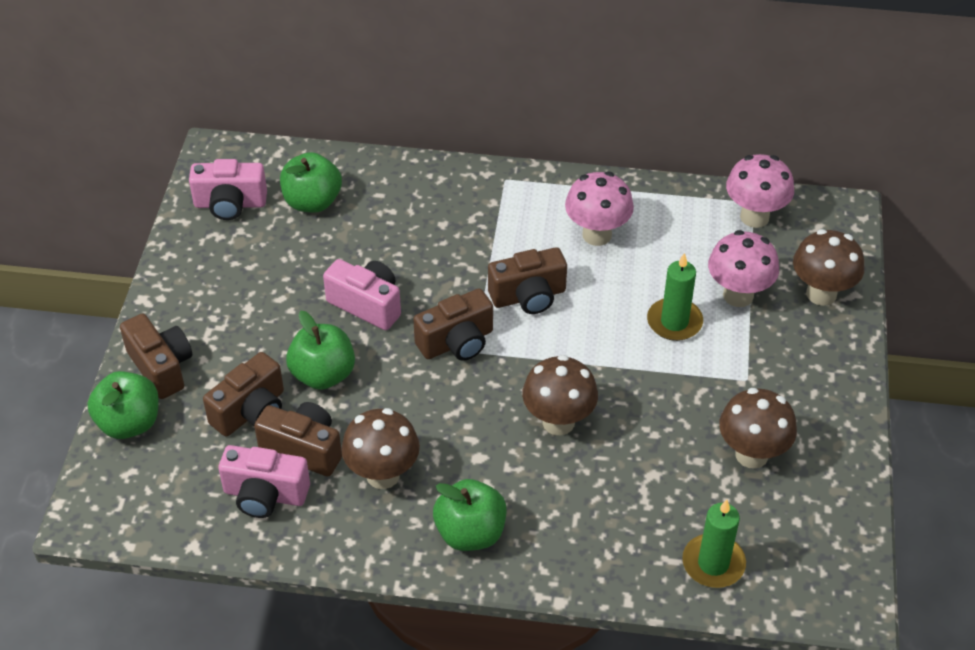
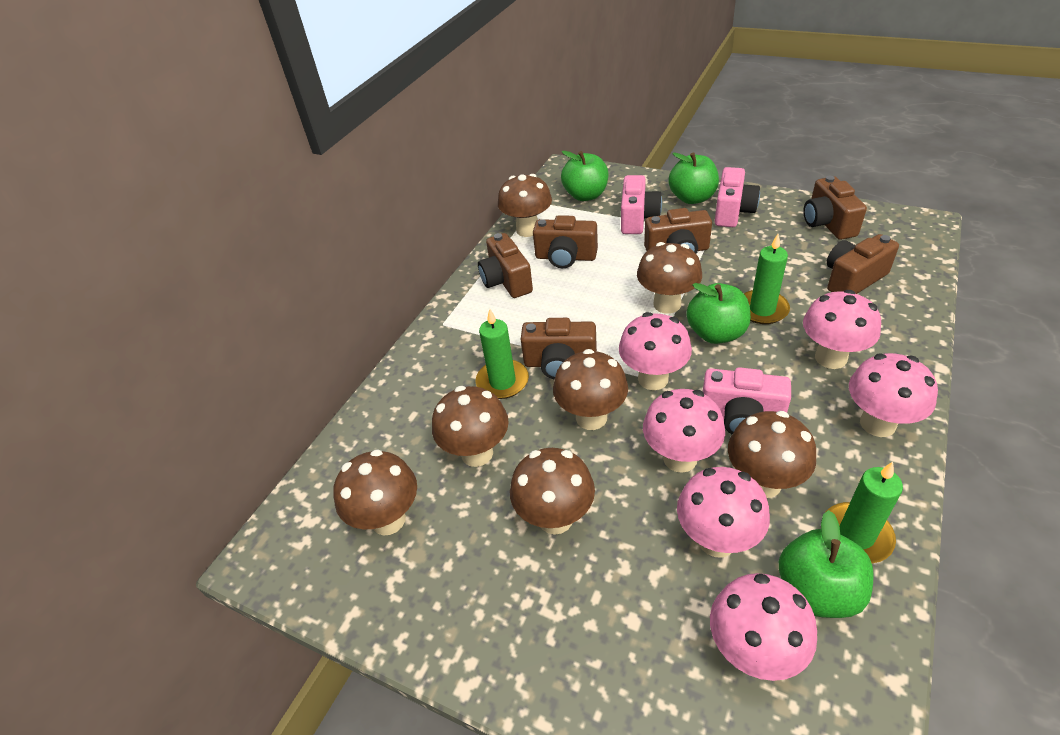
brown camera: 5 -> 6
brown mushroom: 4 -> 7
green candle: 2 -> 3
pink mushroom: 3 -> 6

